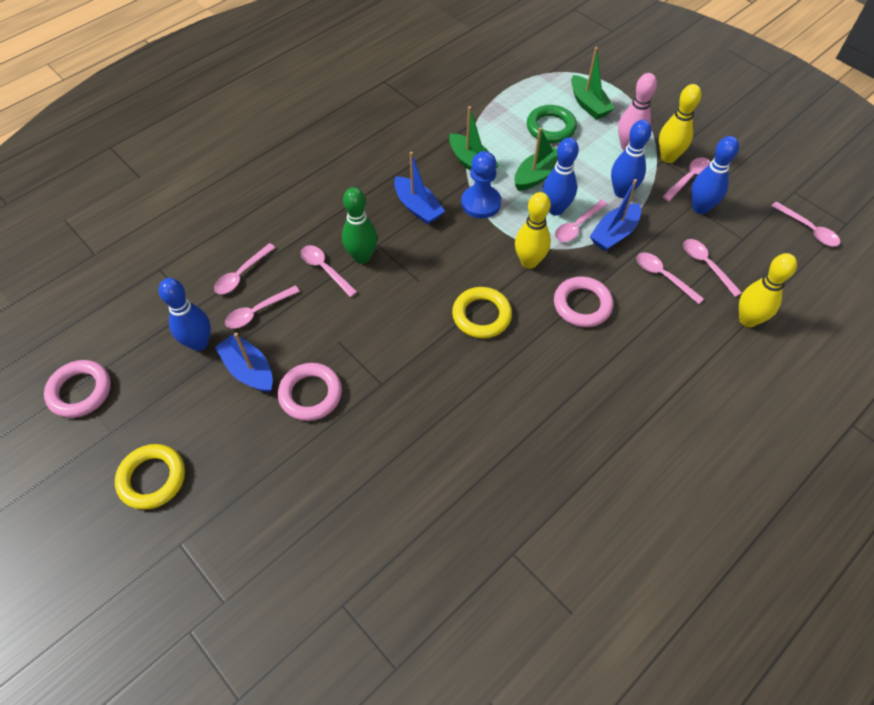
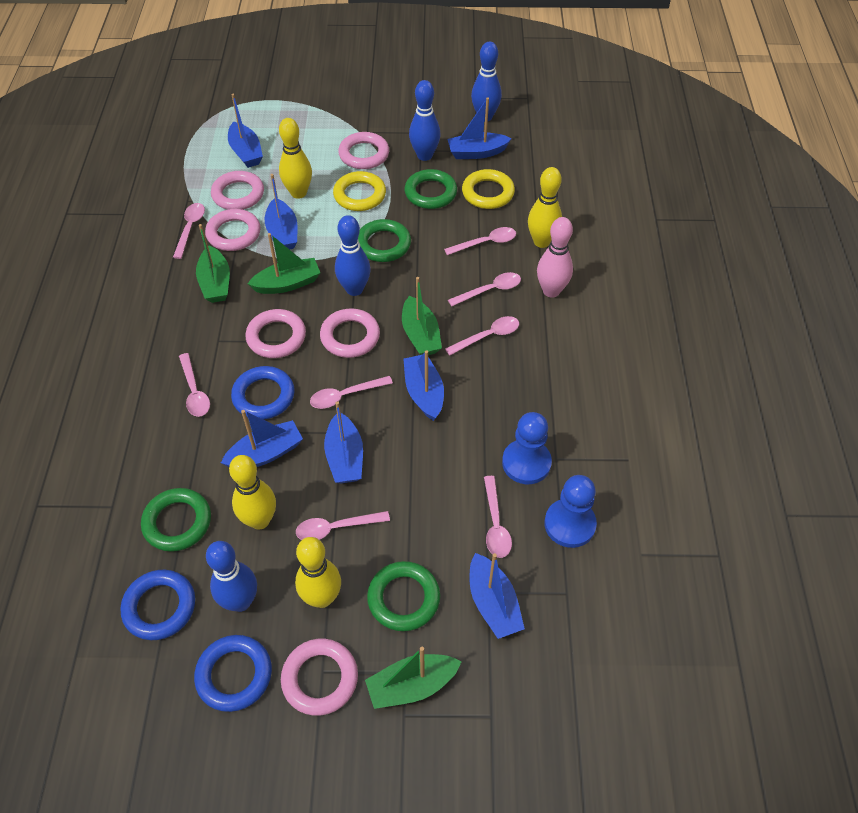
blue boat: 3 -> 7
blue pawn: 1 -> 2
blue ring: 0 -> 3
green boat: 3 -> 4
green bowling pin: 1 -> 0
green ring: 1 -> 4
pink ring: 3 -> 6
yellow bowling pin: 3 -> 4

